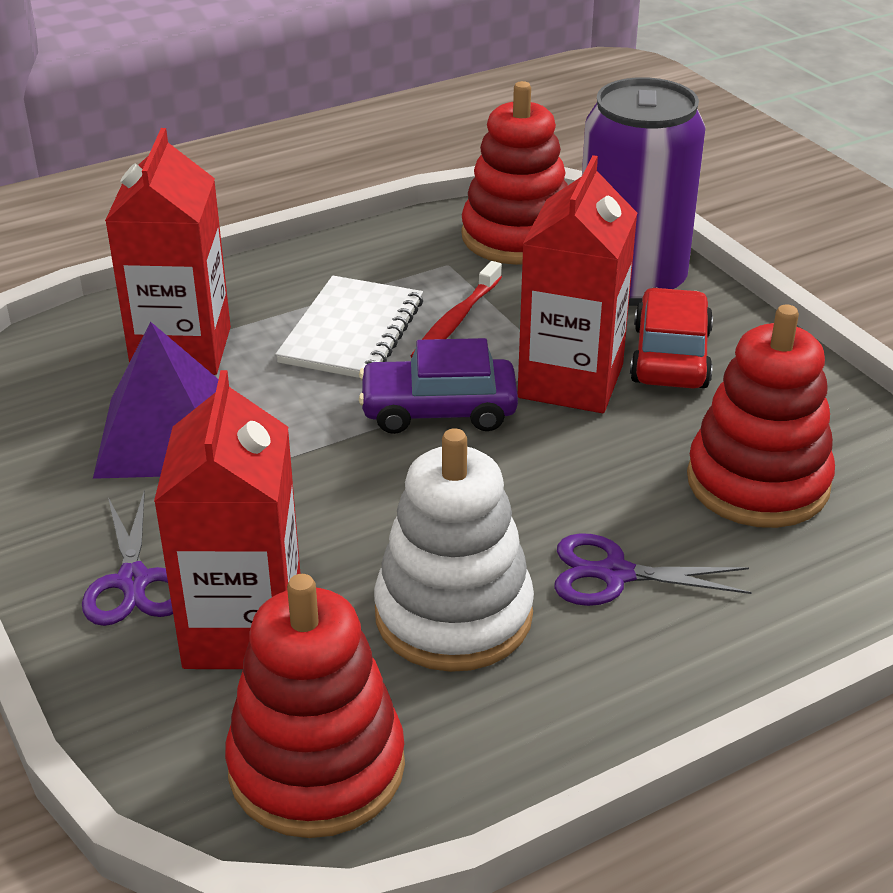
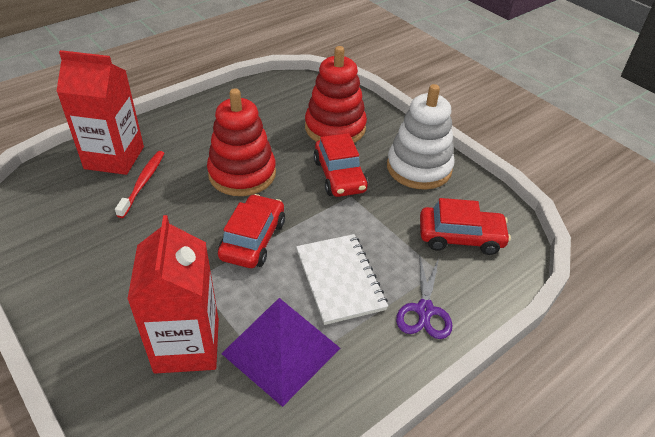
purple can: 1 -> 0
purple car: 1 -> 0
purple scissors: 2 -> 1
red car: 1 -> 3
red carton: 3 -> 2
red stacking toy: 3 -> 2

